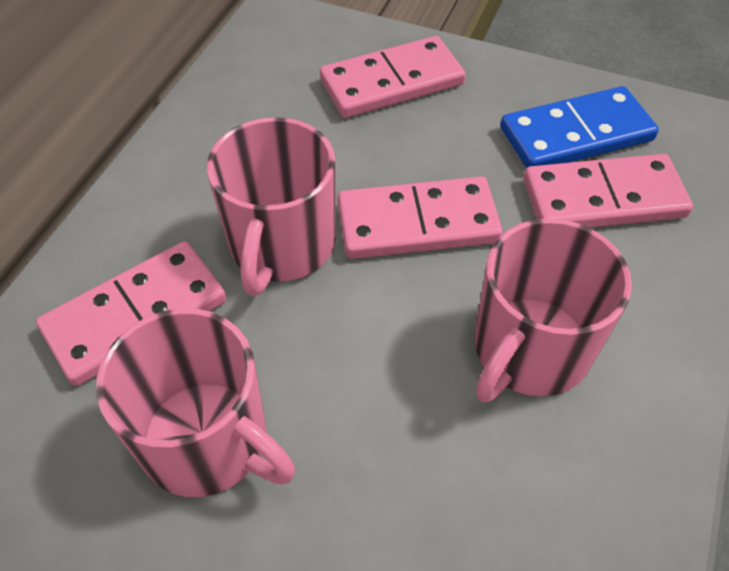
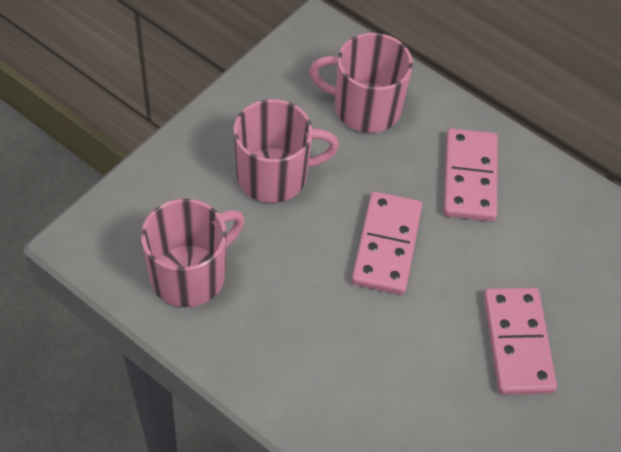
blue domino: 1 -> 0
pink domino: 4 -> 3

